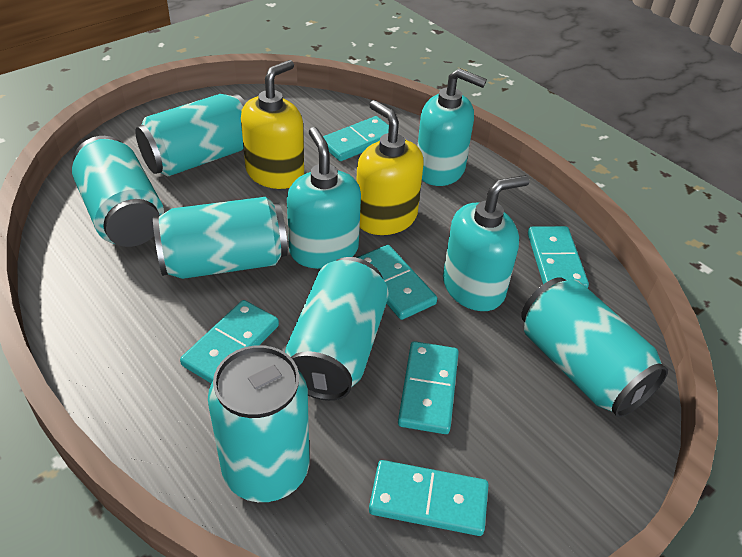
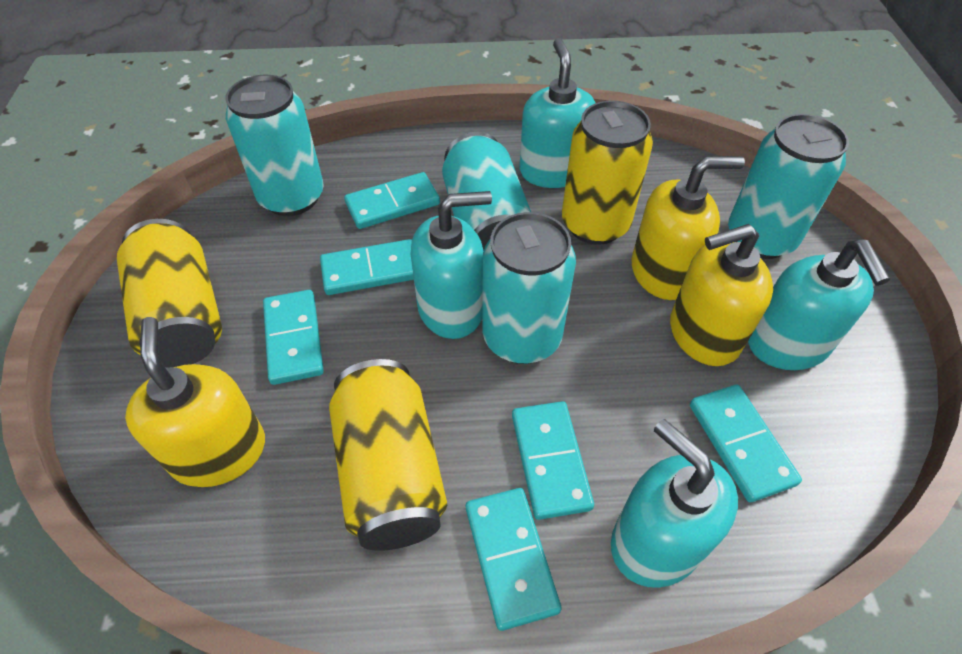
turquoise can: 6 -> 4
turquoise soap dispenser: 3 -> 4
yellow can: 0 -> 3
yellow soap dispenser: 2 -> 3

